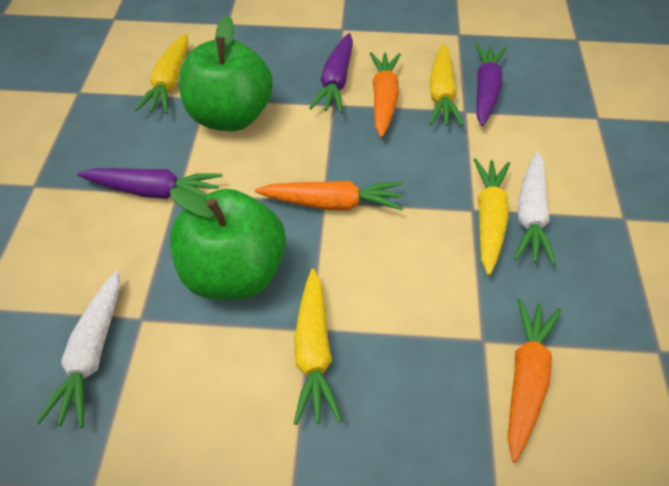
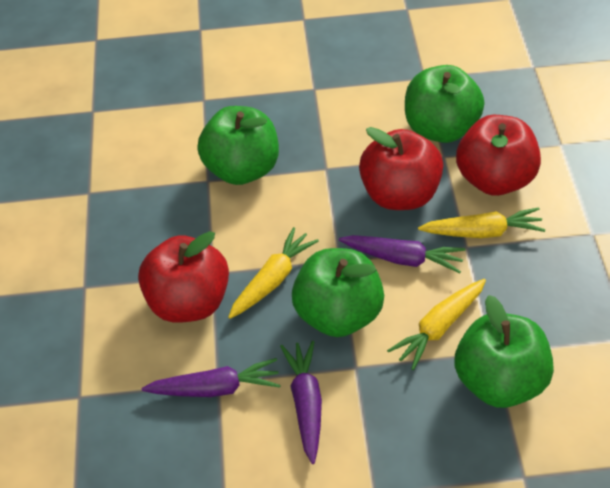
green apple: 2 -> 4
orange carrot: 3 -> 0
red apple: 0 -> 3
white carrot: 2 -> 0
yellow carrot: 4 -> 3

